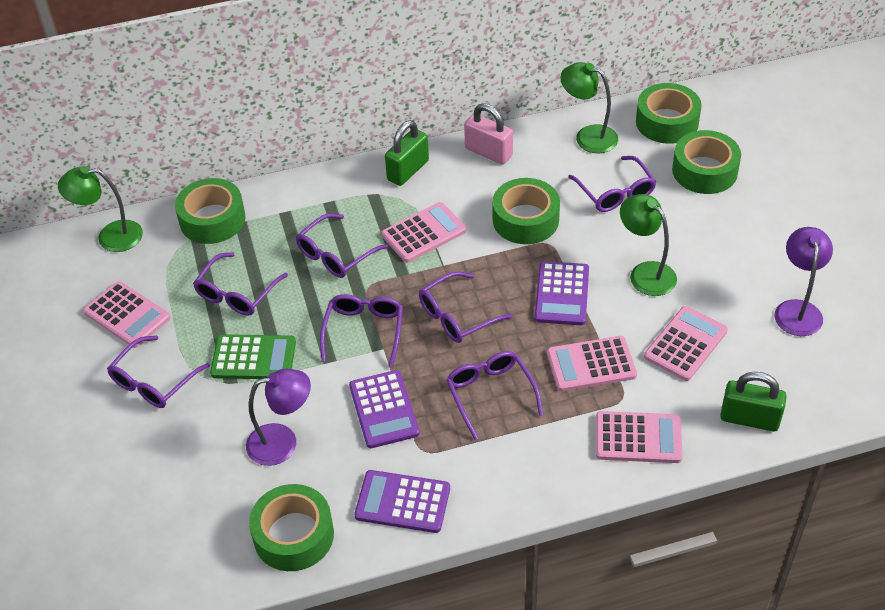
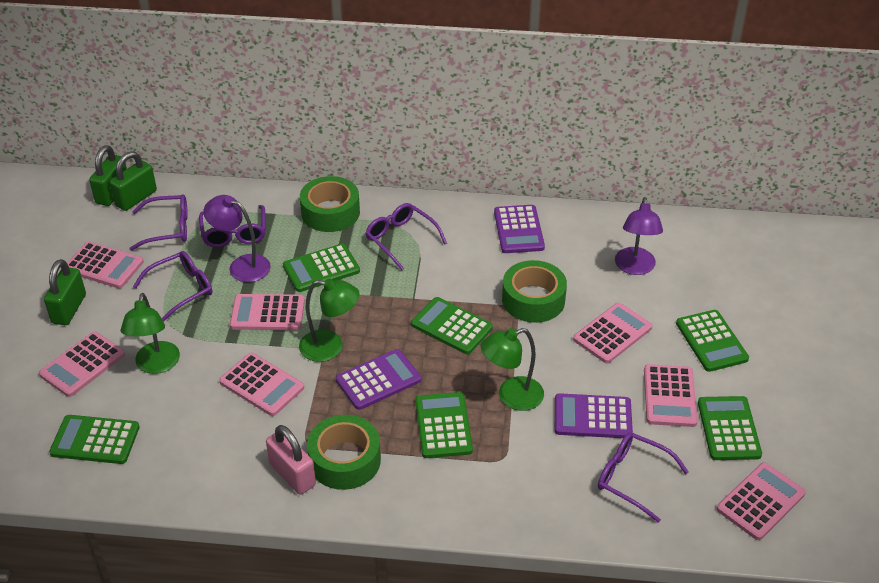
green calculator: 1 -> 6
green padlock: 2 -> 3
green tape: 5 -> 3
pink calculator: 5 -> 7
purple glasses: 7 -> 5

